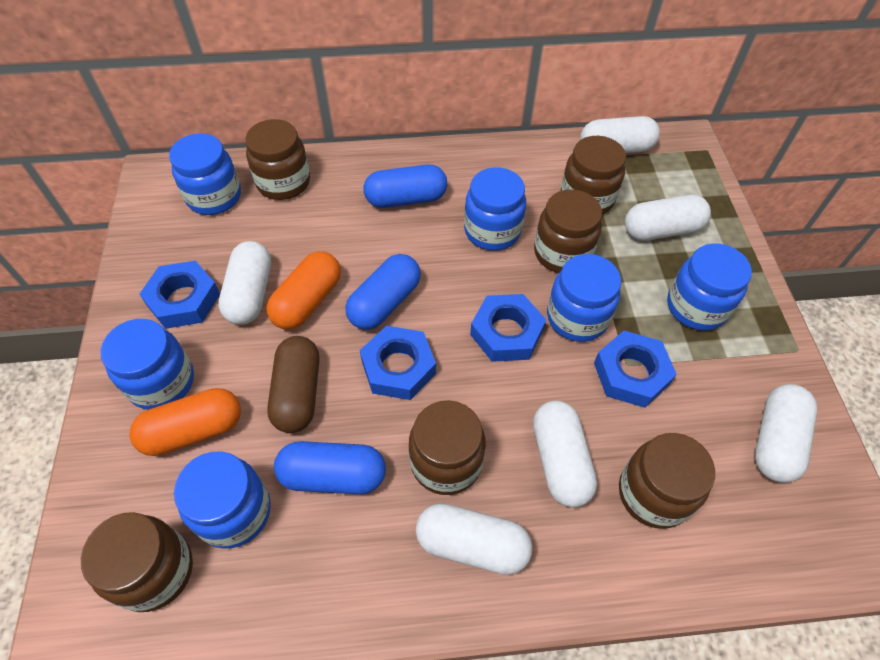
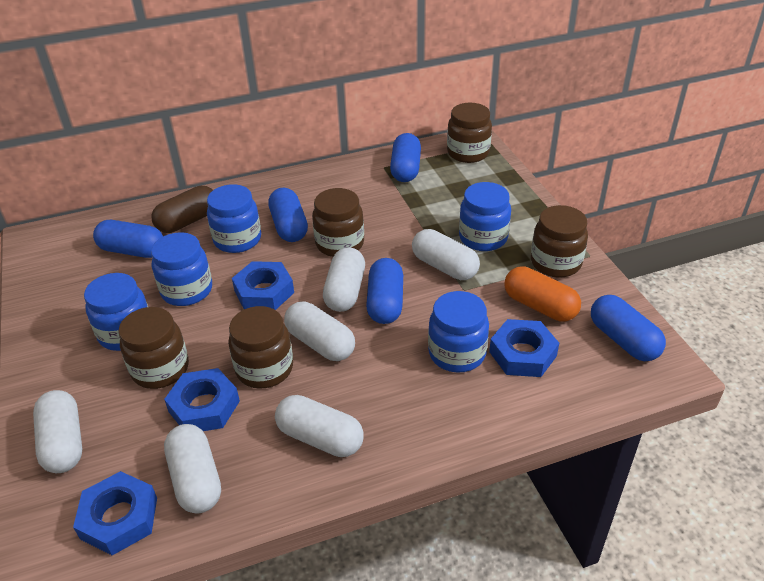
blue capsule: 3 -> 5
blue jar: 6 -> 5
brown jar: 6 -> 5
orange capsule: 2 -> 1

